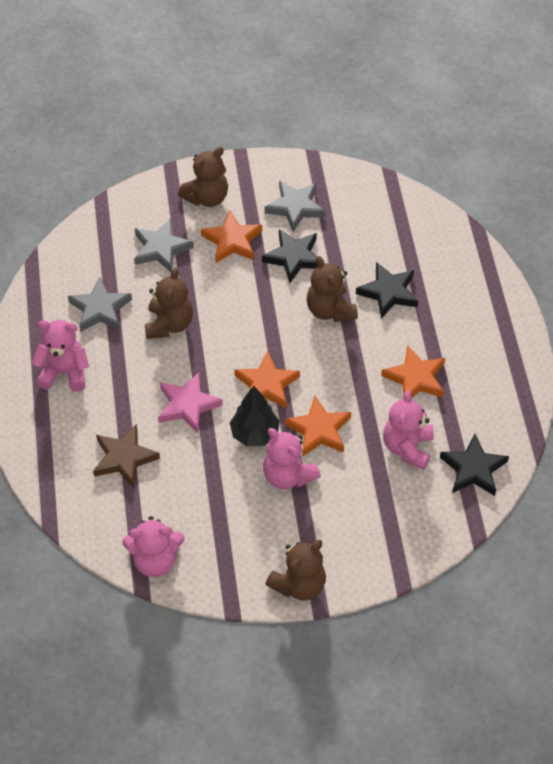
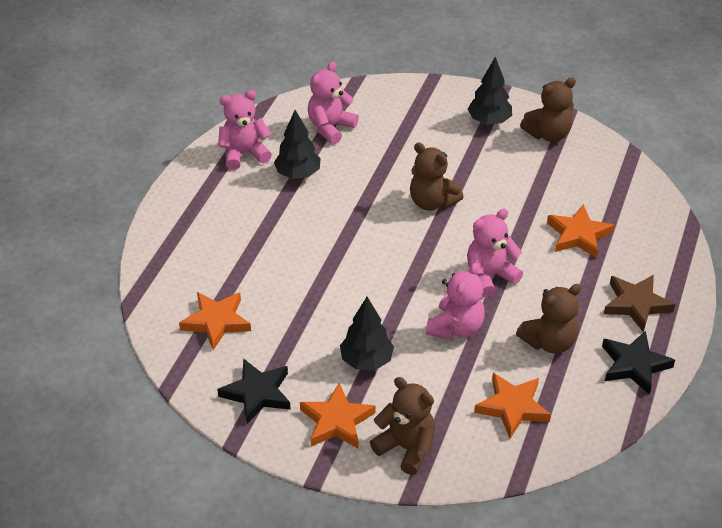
black star: 3 -> 2
black tree: 1 -> 3
grey star: 3 -> 0
pink star: 1 -> 0

